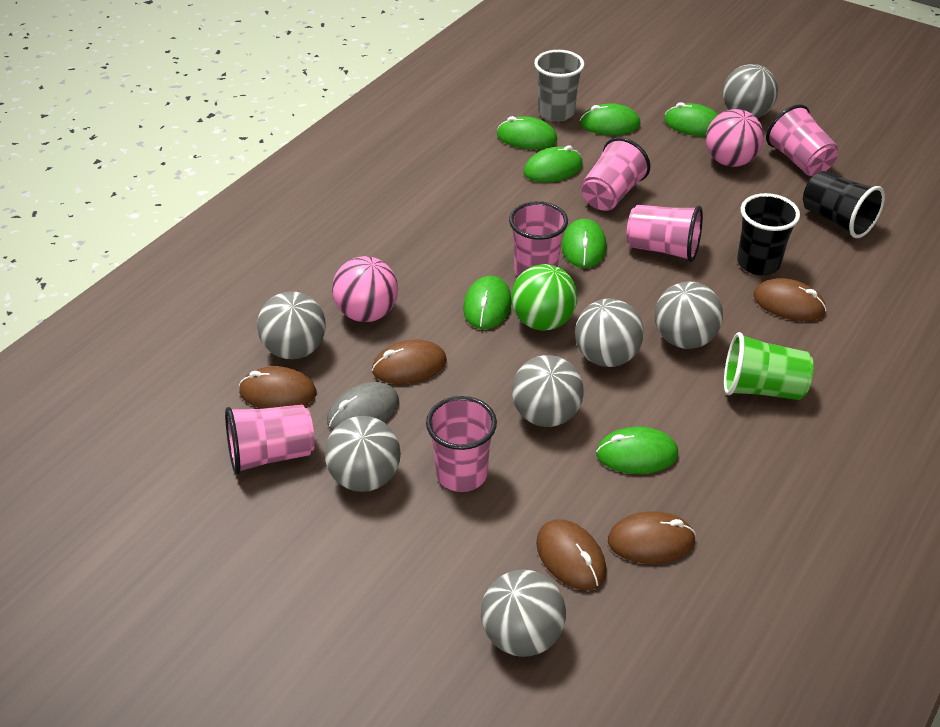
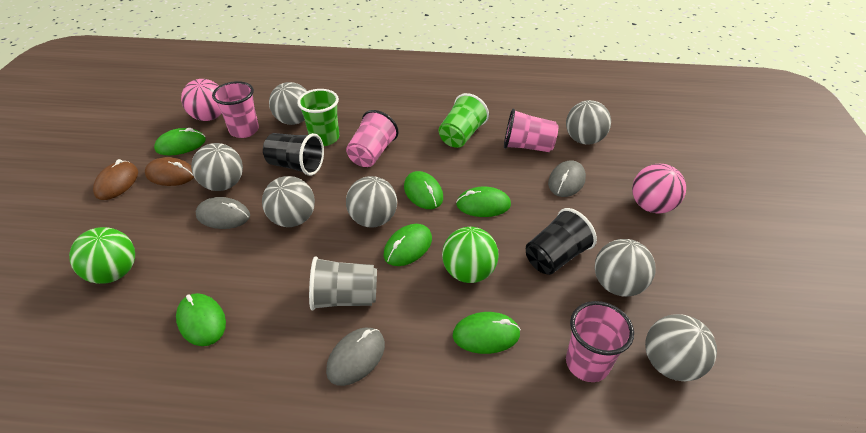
brown mouse: 5 -> 2
green ball: 1 -> 2
green cup: 1 -> 2
green mouse: 7 -> 6
grey mouse: 1 -> 3
pink cup: 6 -> 4

